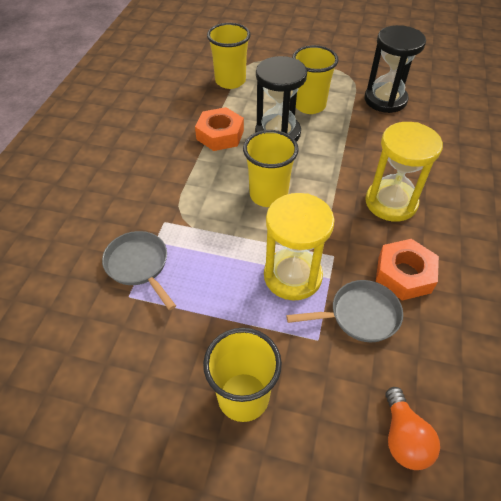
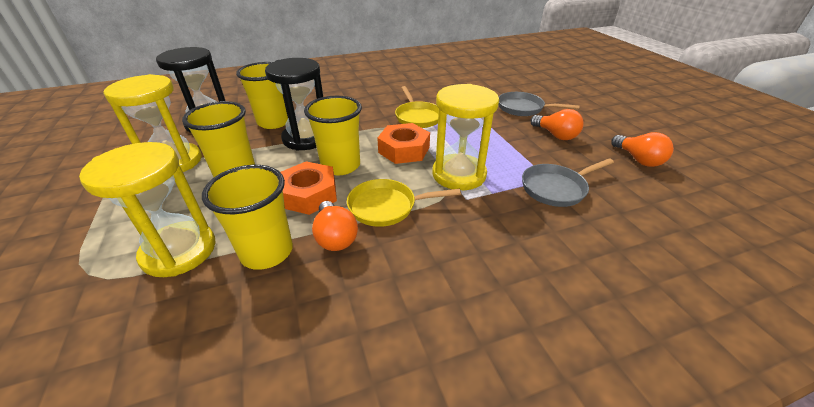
orange light bulb: 1 -> 3
yellow hourglass: 2 -> 3
yellow pan: 0 -> 2

